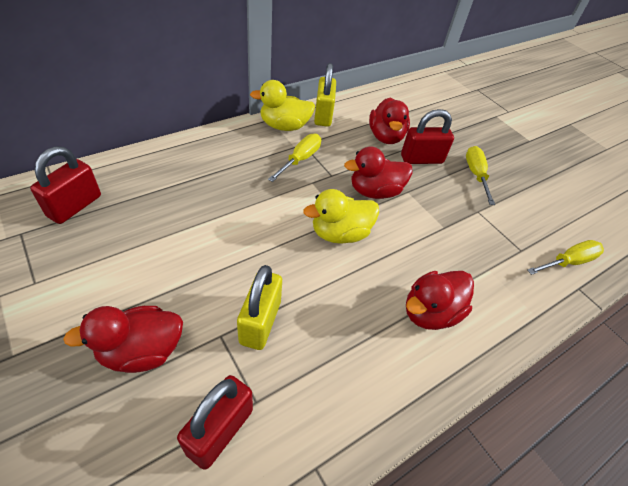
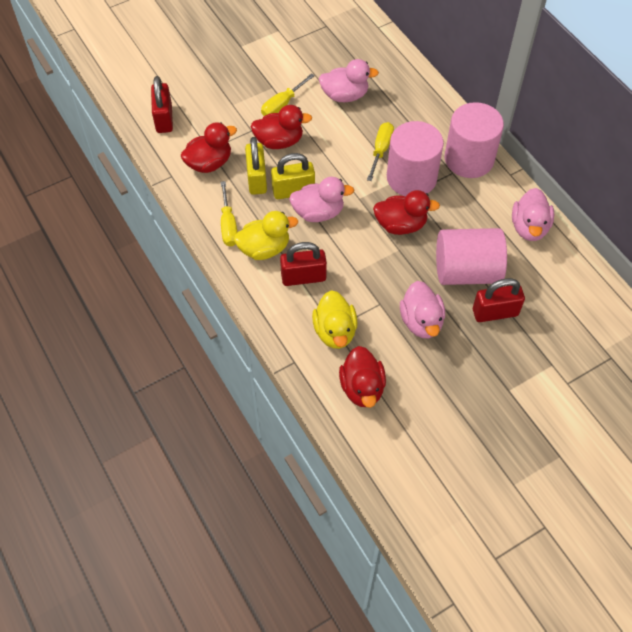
pink cylinder: 0 -> 3
pink duck: 0 -> 4

